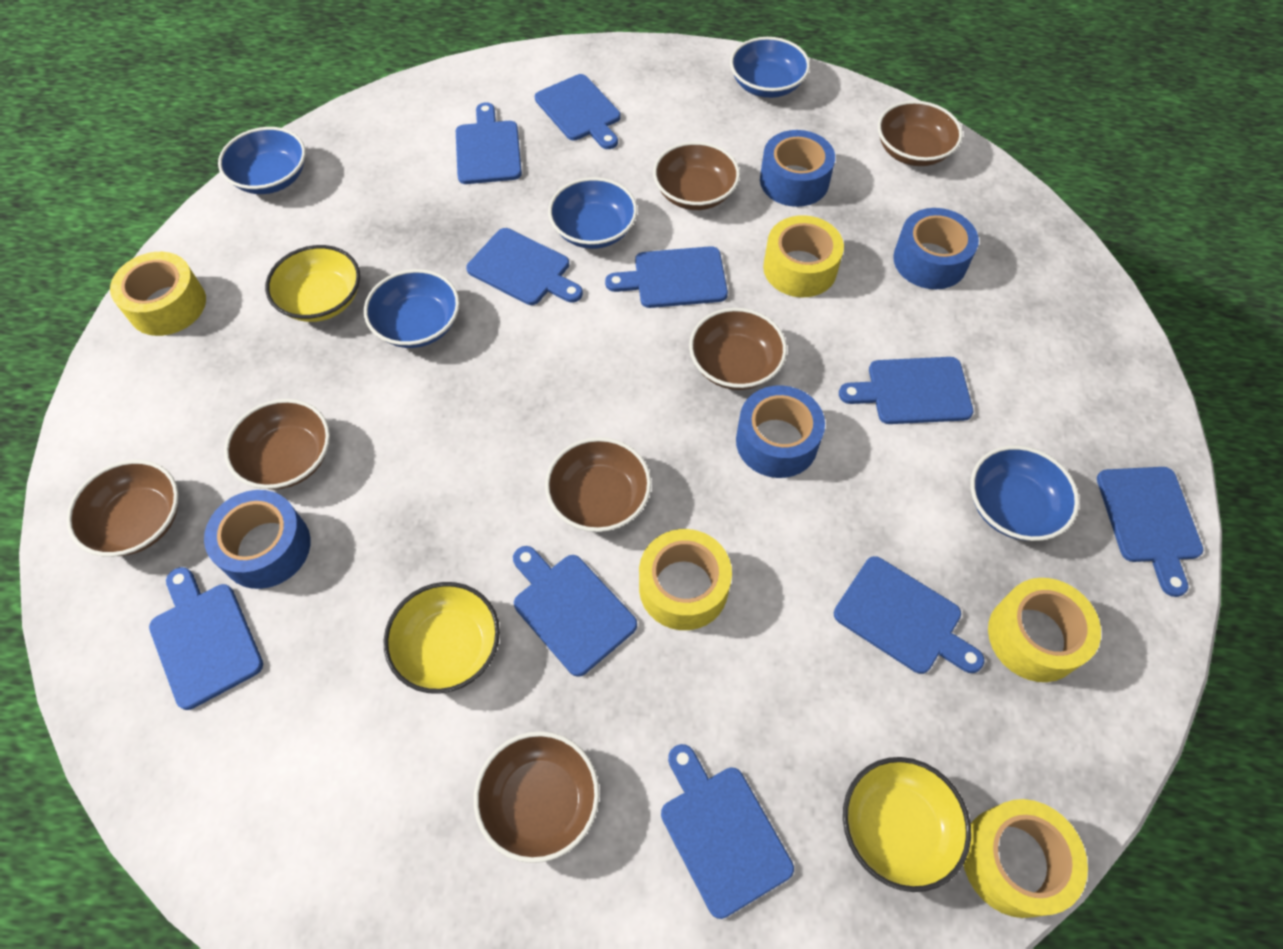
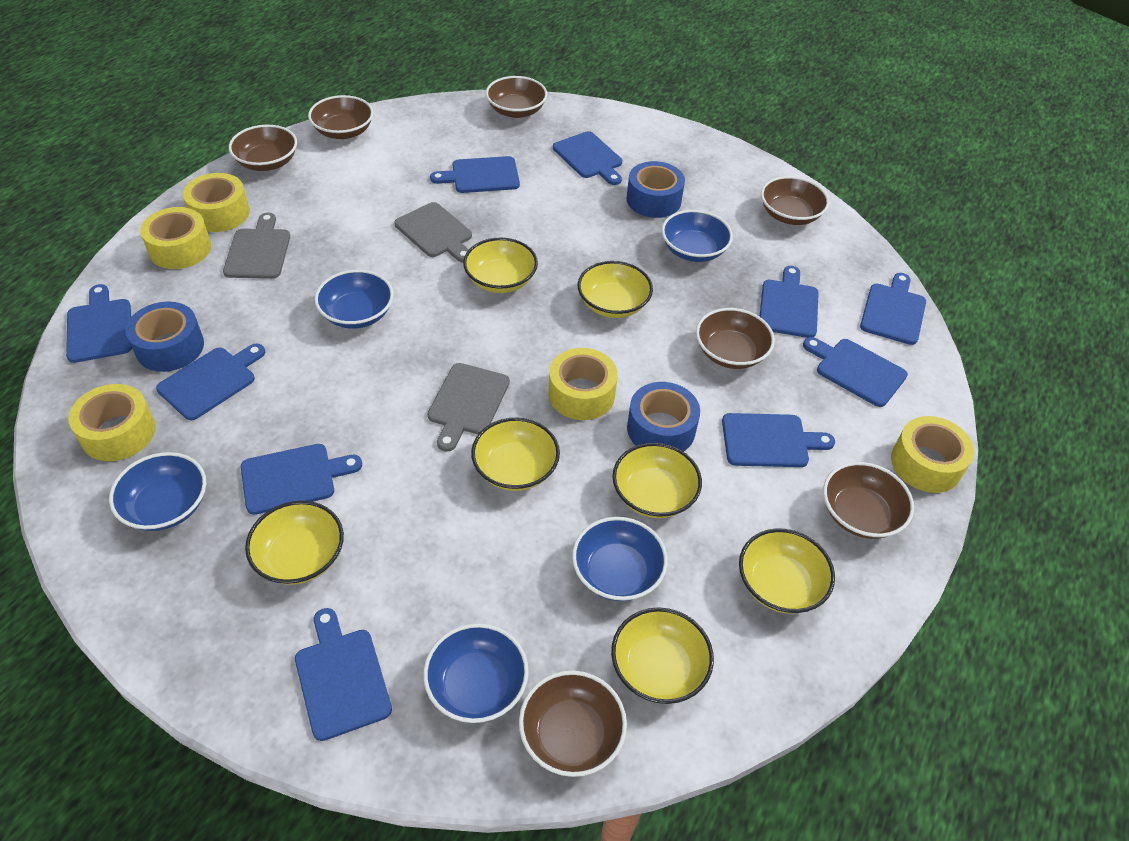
blue tape: 4 -> 3
grey cutting board: 0 -> 3
yellow bowl: 3 -> 7

